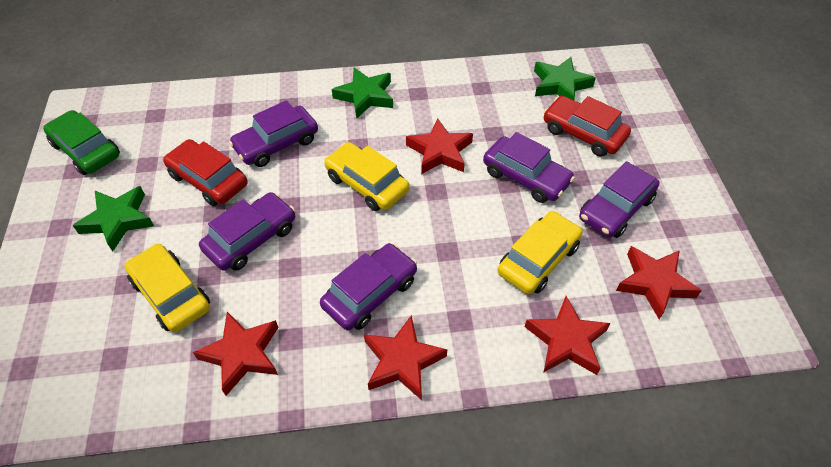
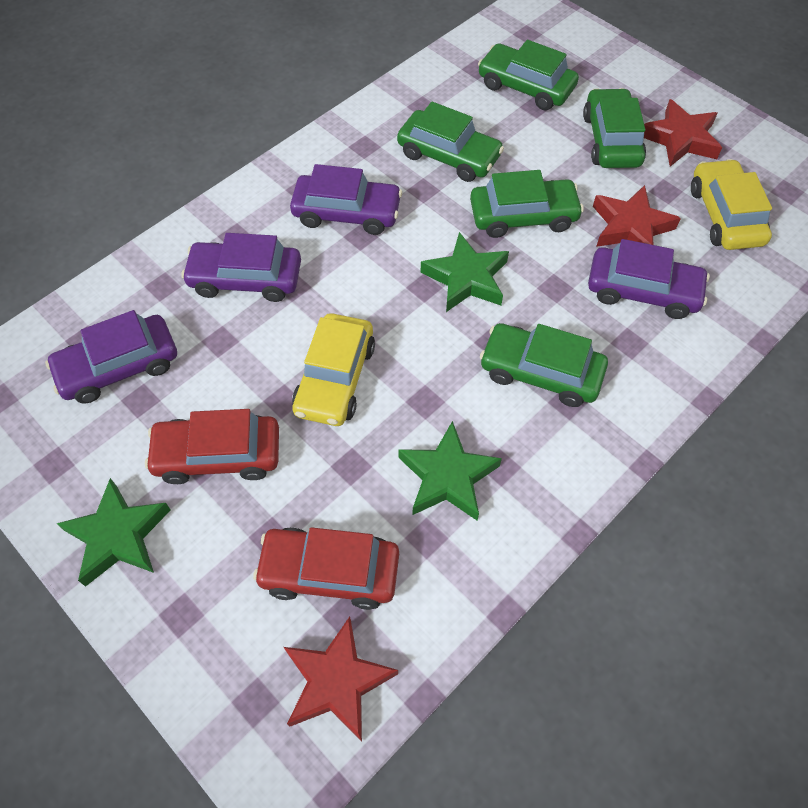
green car: 1 -> 5
purple car: 5 -> 4
red star: 5 -> 3
yellow car: 3 -> 2

